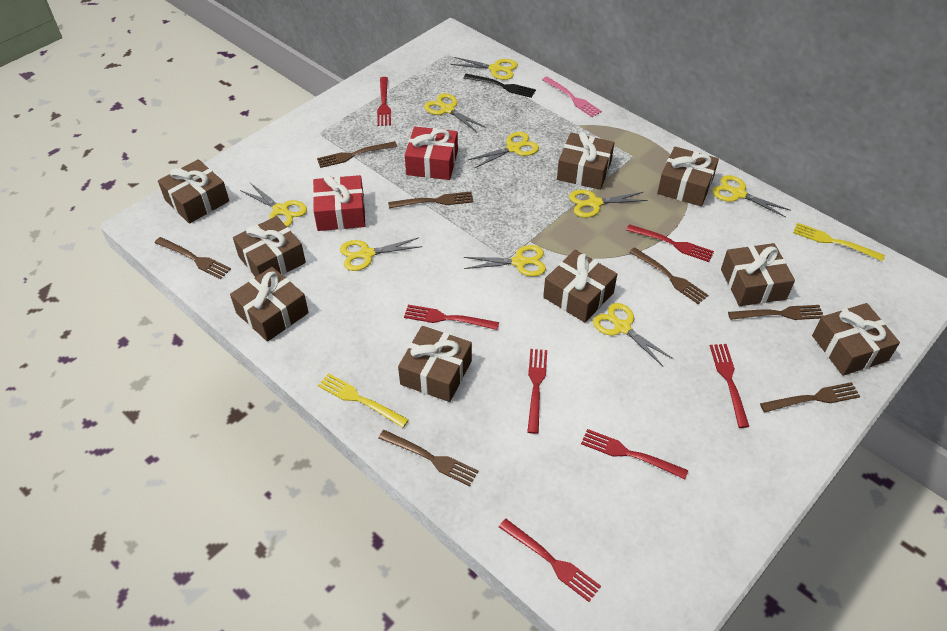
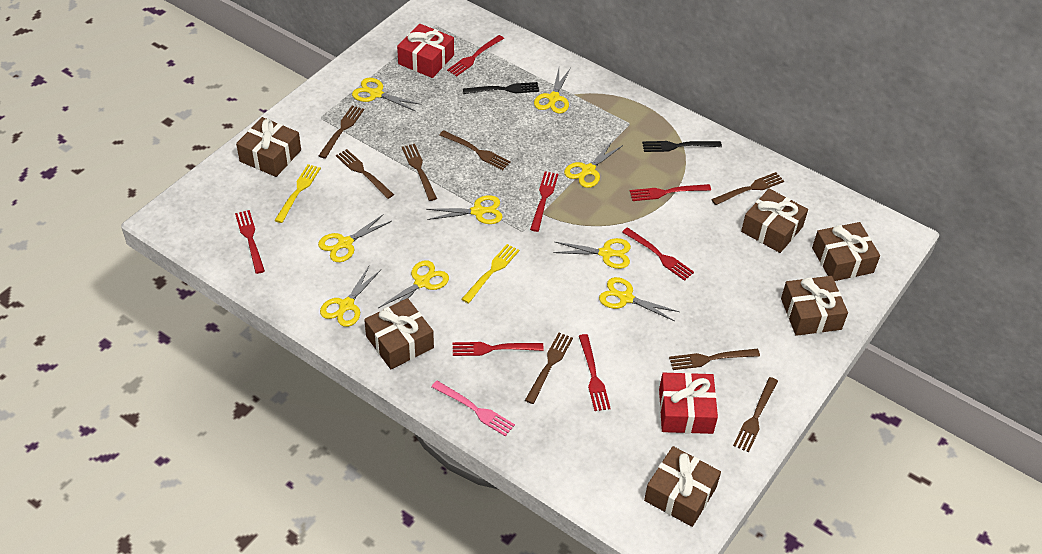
black fork: 1 -> 2
brown fork: 7 -> 8
brown gift: 9 -> 6

